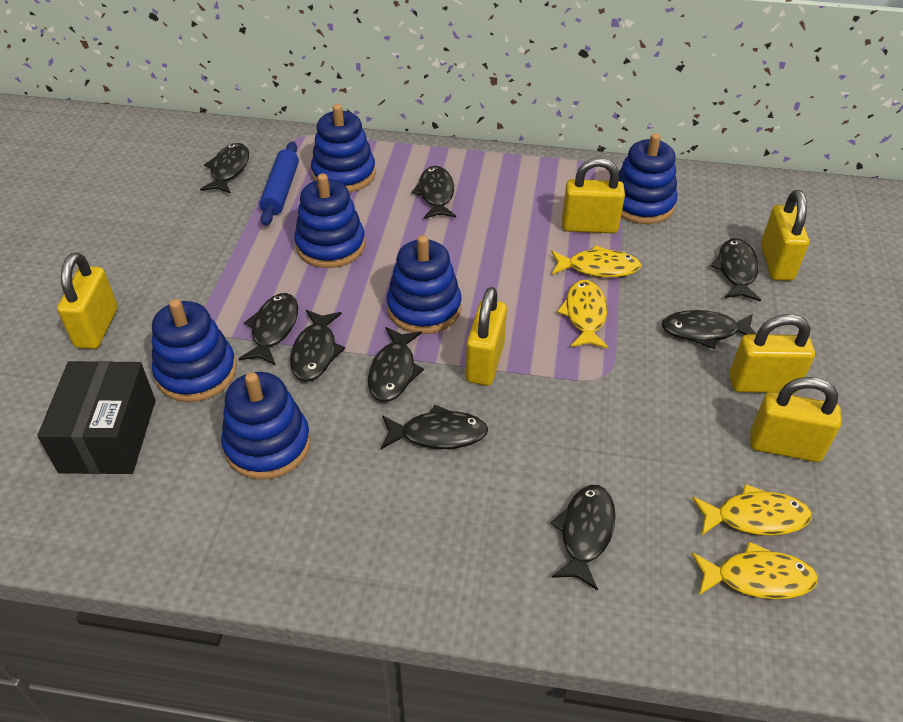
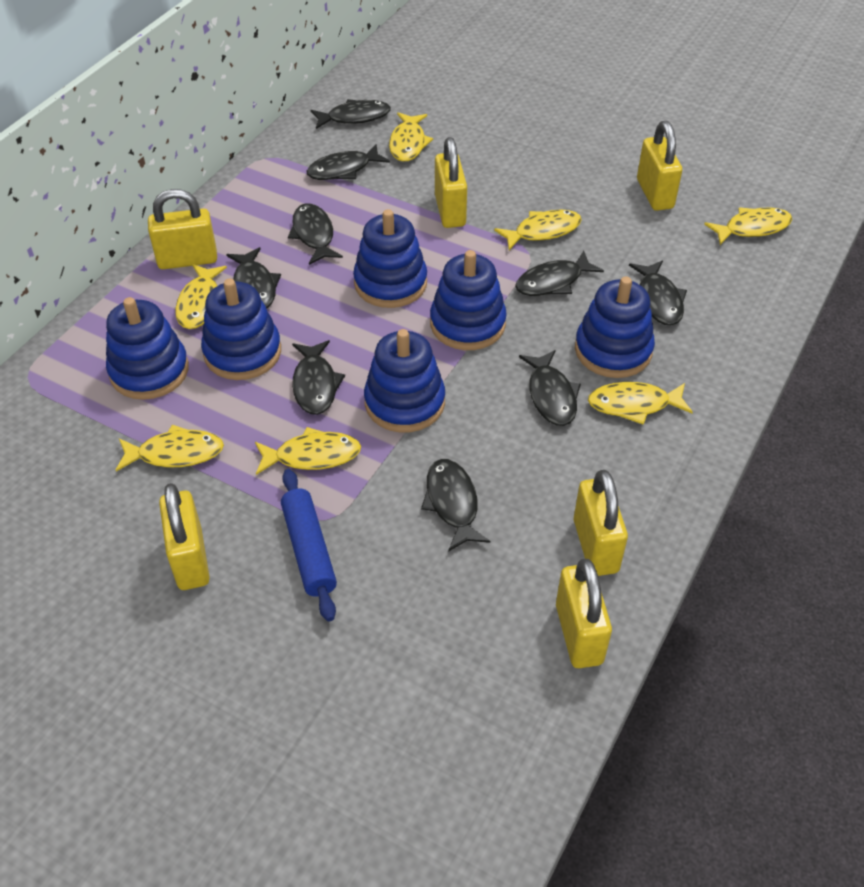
black box: 1 -> 0
yellow fish: 4 -> 7

